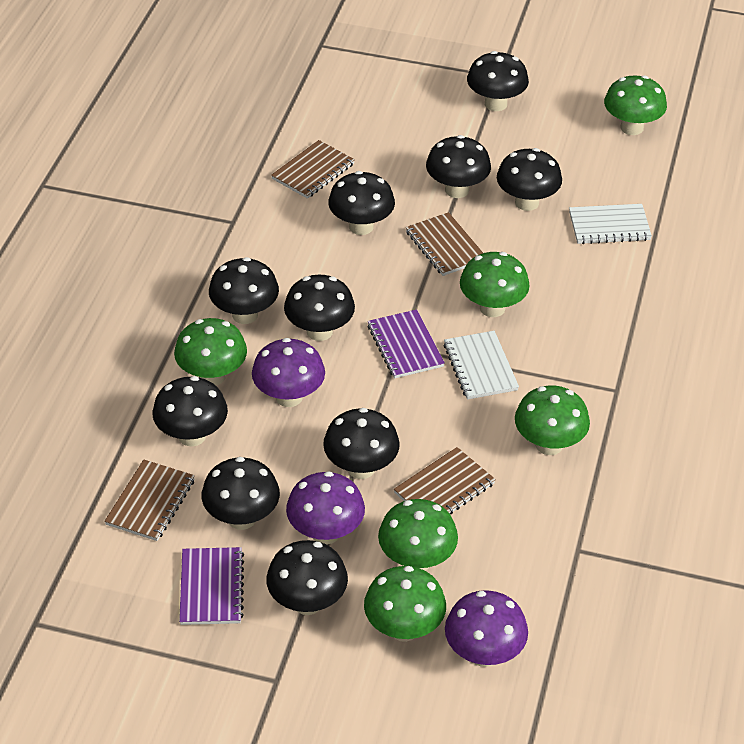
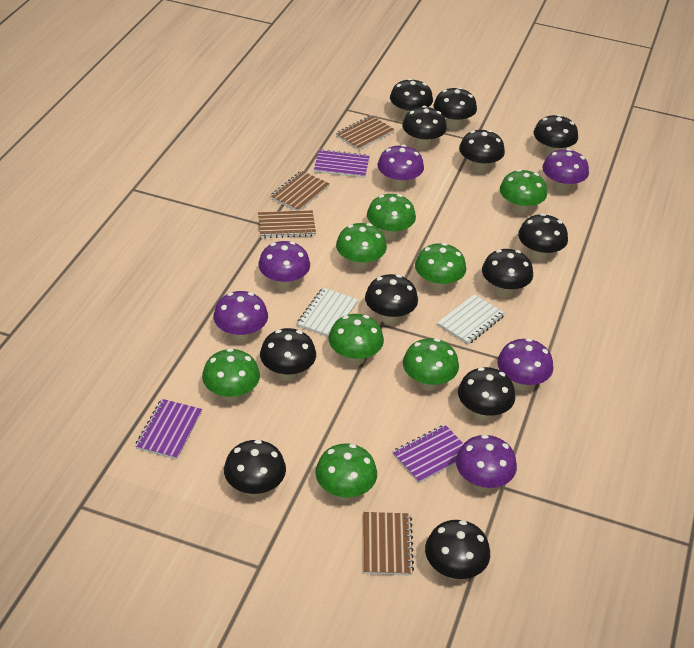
black mushroom: 10 -> 12
green mushroom: 6 -> 8
purple mushroom: 3 -> 6
purple notebook: 2 -> 3

